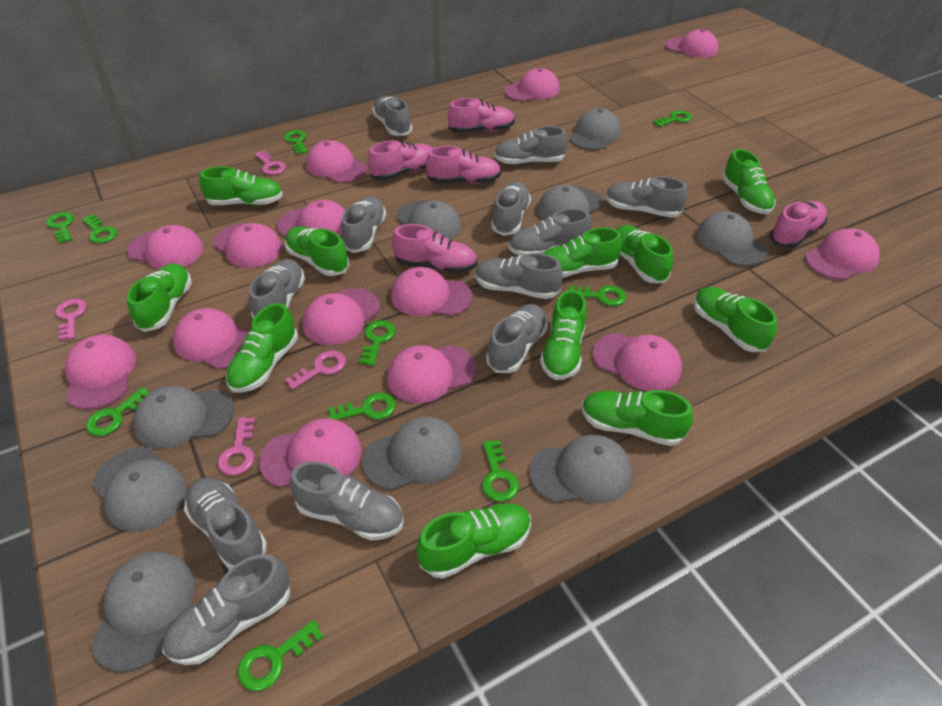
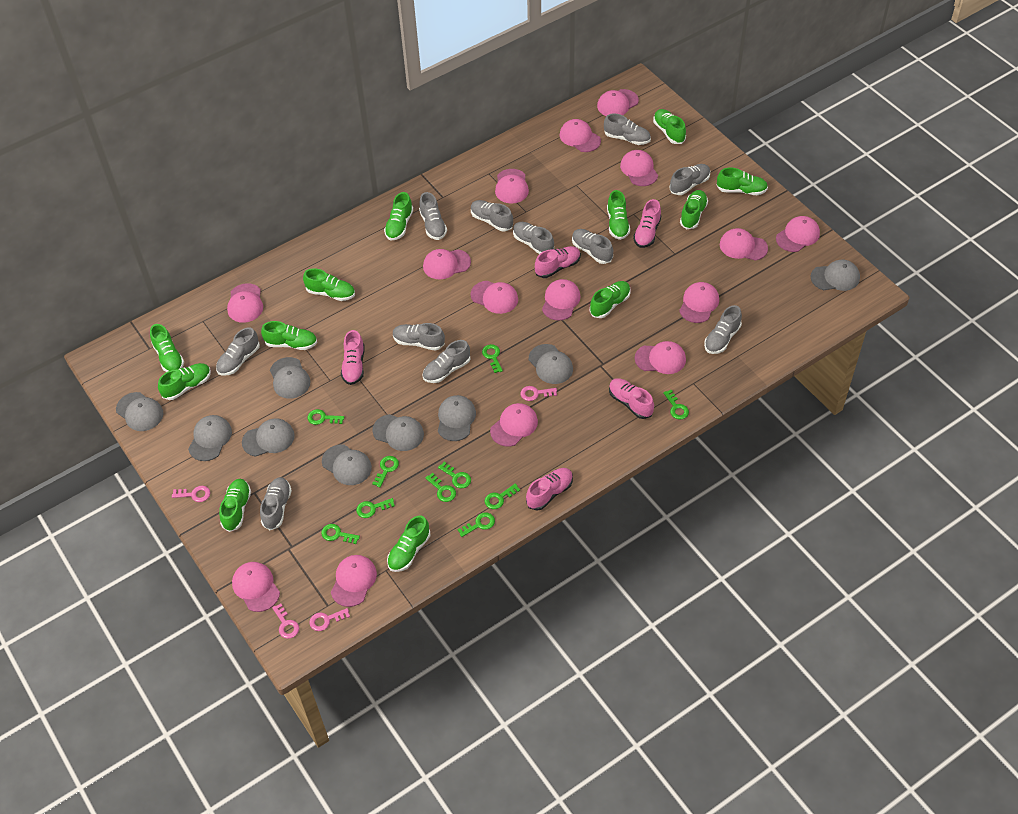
green shoe: 11 -> 12
grey shoe: 12 -> 11
pink cap: 14 -> 15

